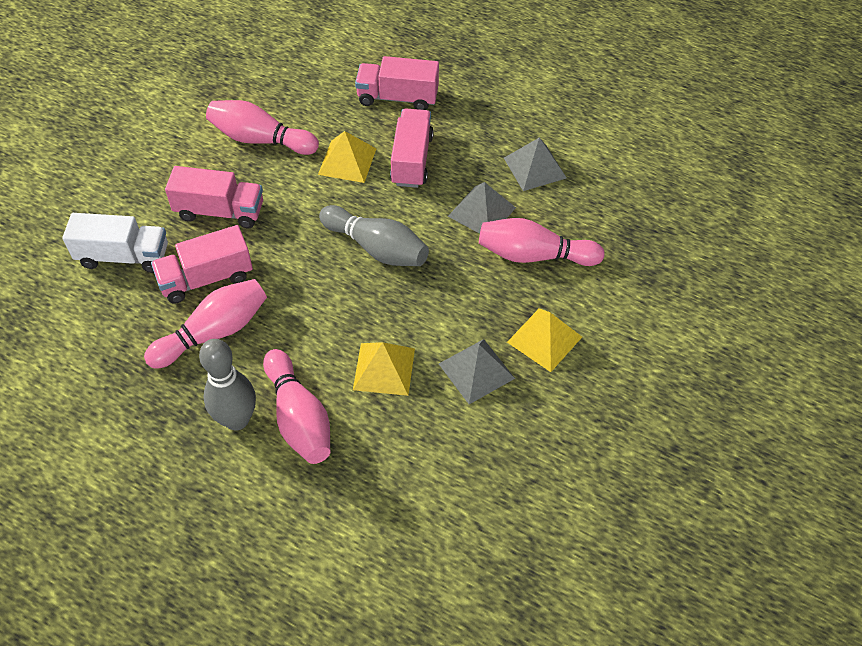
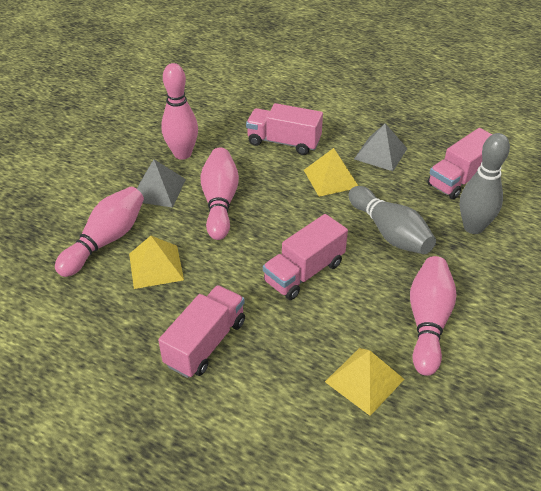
grey pyramid: 3 -> 2
white truck: 1 -> 0

